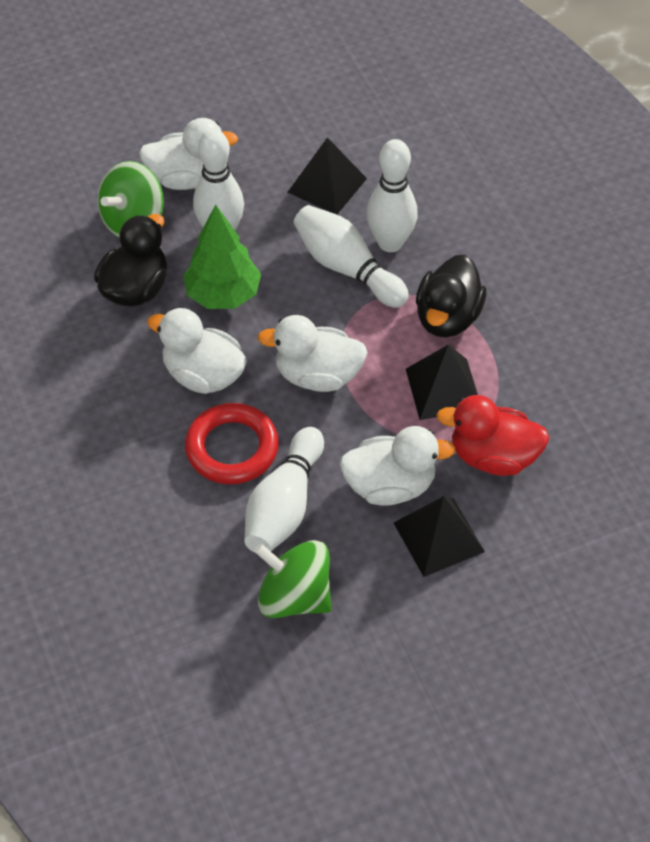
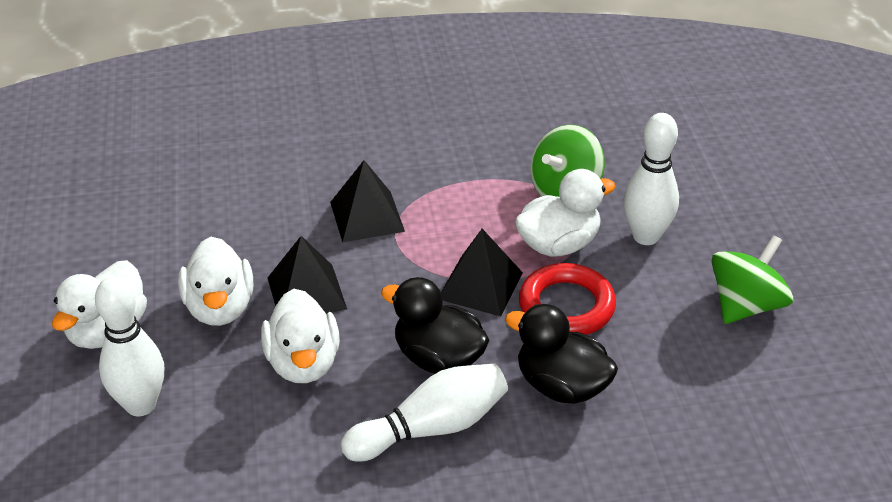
green tree: 1 -> 0
red duck: 1 -> 0
white bowling pin: 4 -> 3

